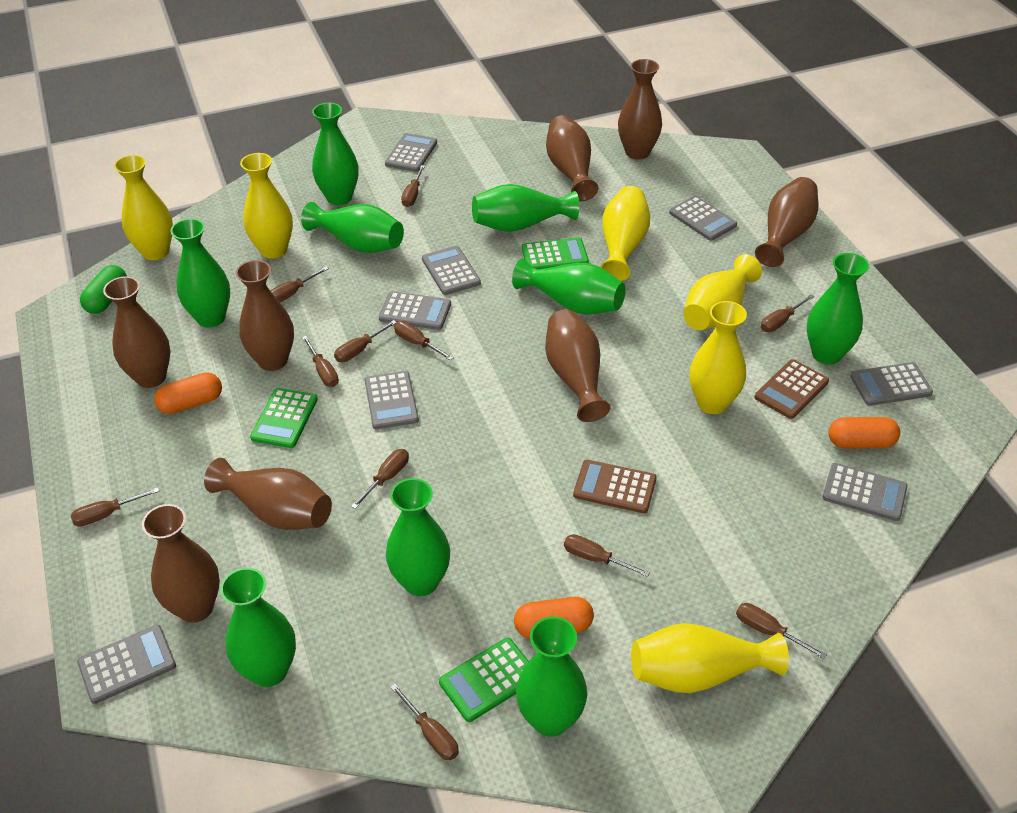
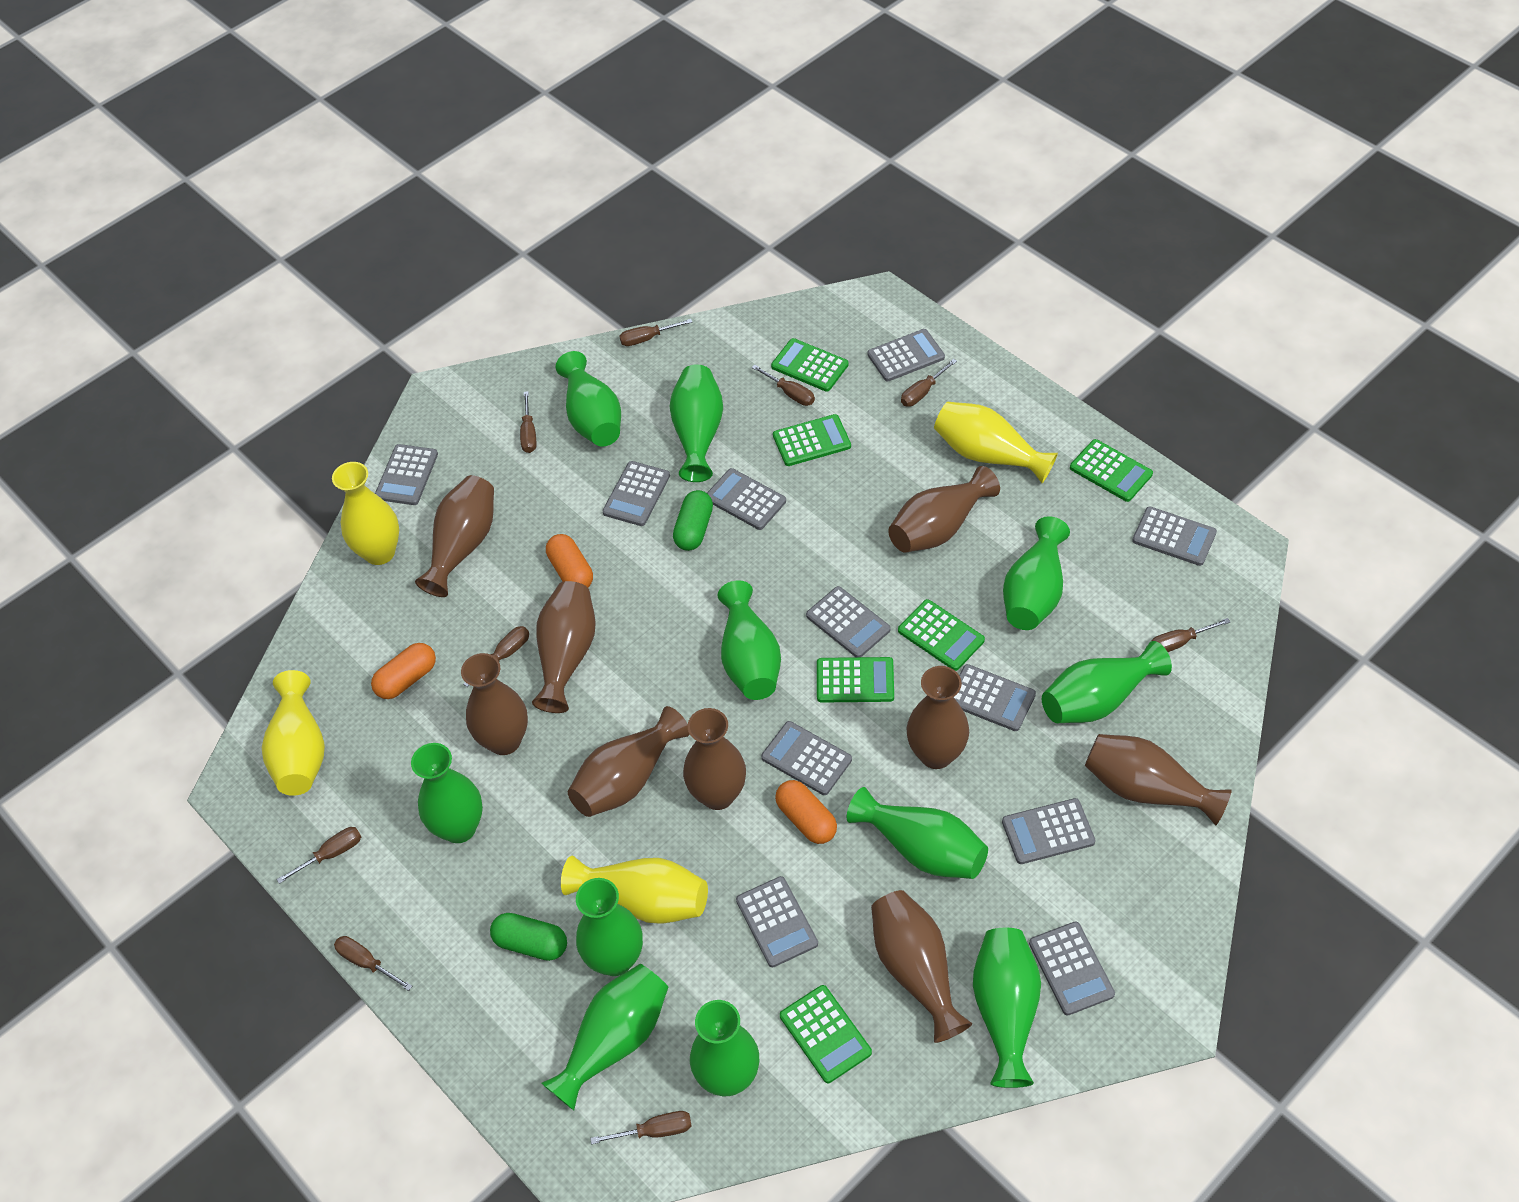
brown calculator: 2 -> 0
brown screwdriver: 11 -> 9
brown vase: 8 -> 9
green calculator: 3 -> 6
green capsule: 1 -> 2
green vase: 9 -> 11
grey calculator: 8 -> 11
yellow vase: 6 -> 4

